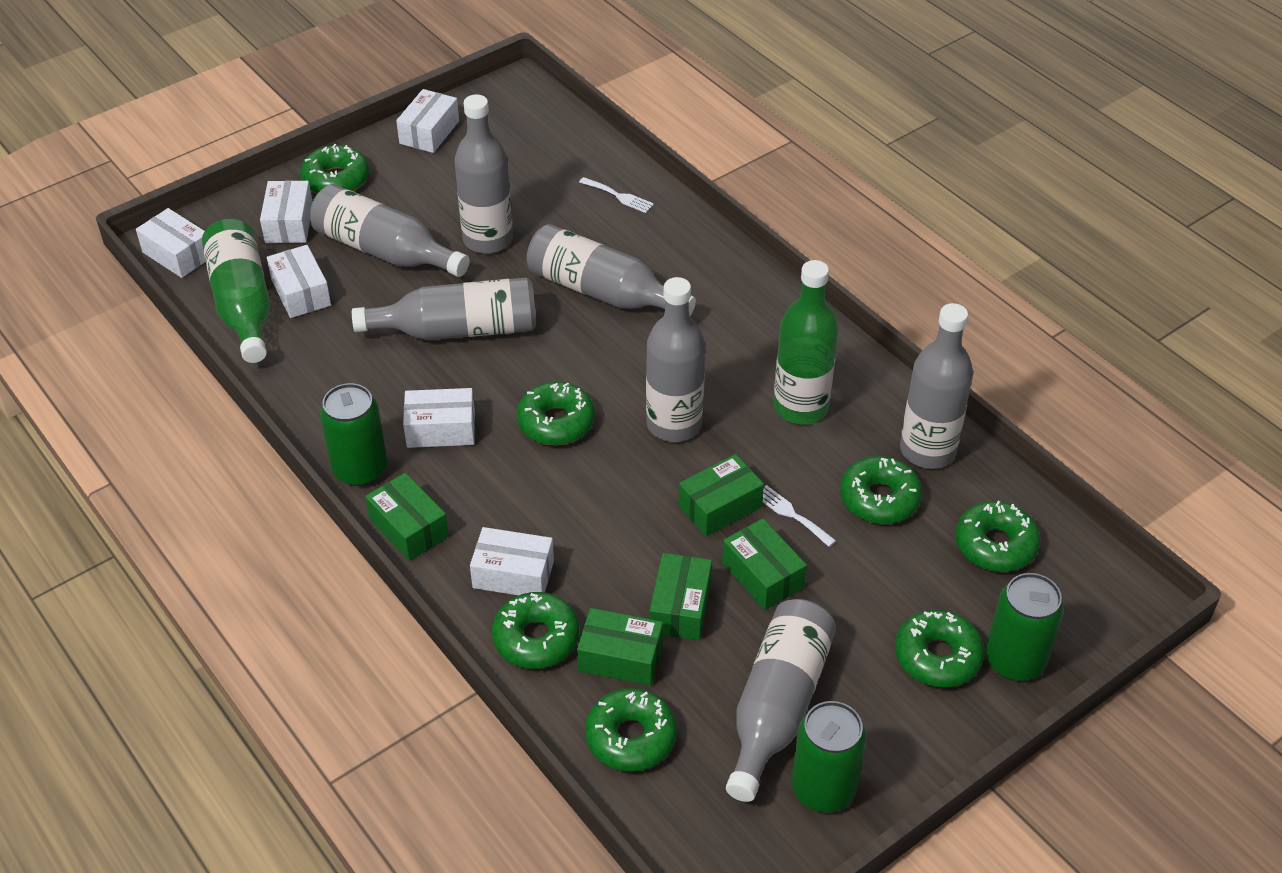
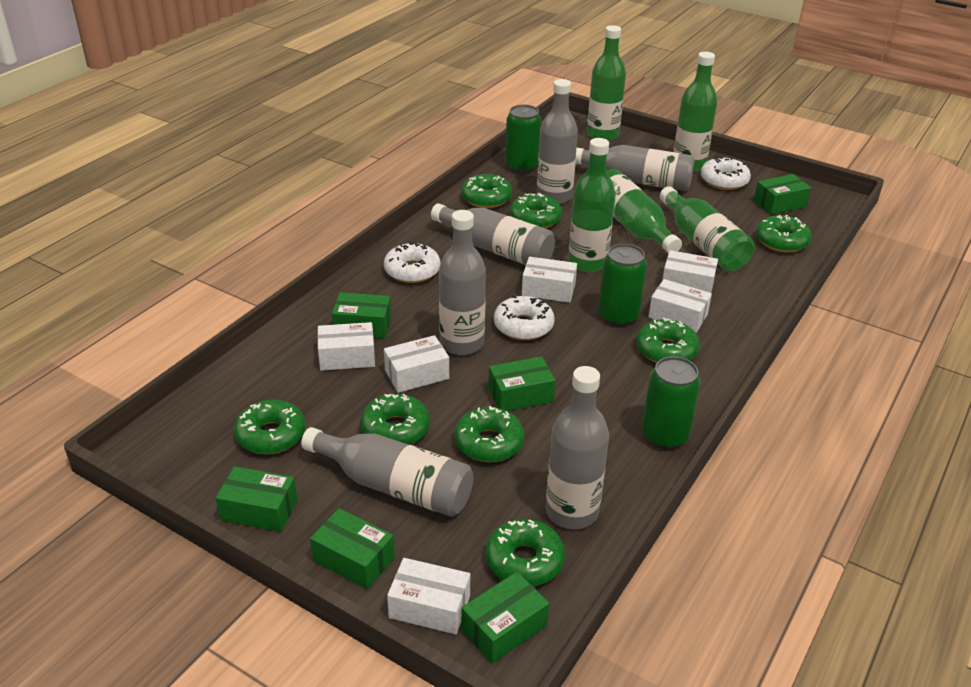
green bottle: 2 -> 5
green box: 5 -> 6
green donut: 7 -> 8
grey bottle: 7 -> 6
white donut: 0 -> 3
white fork: 2 -> 0

